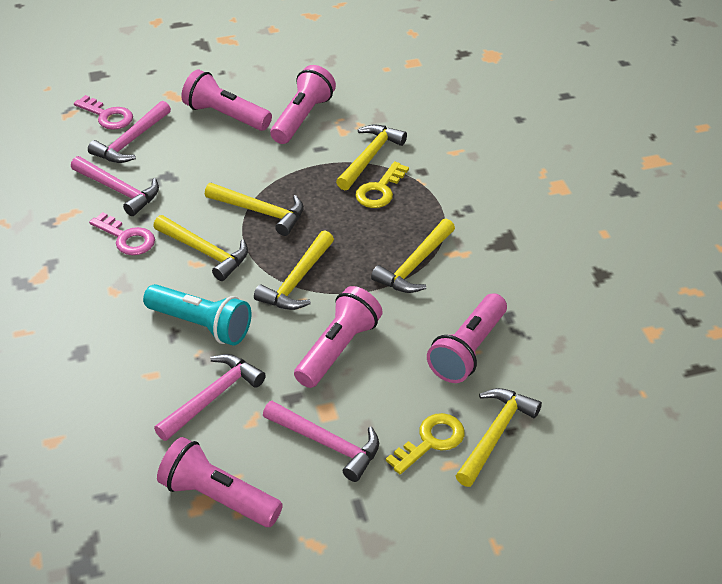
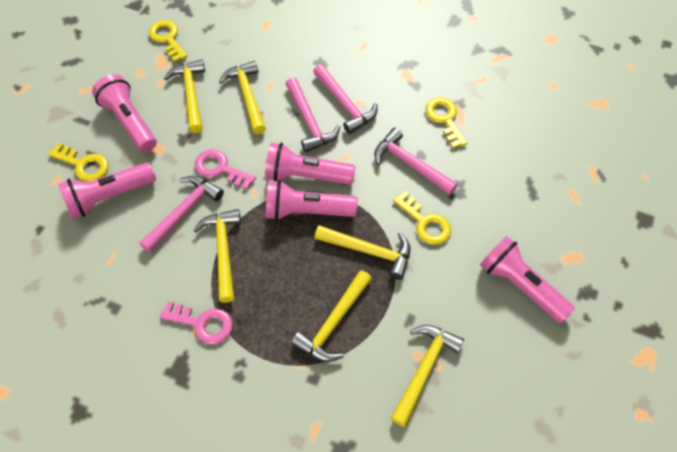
turquoise flashlight: 1 -> 0
yellow key: 2 -> 4

